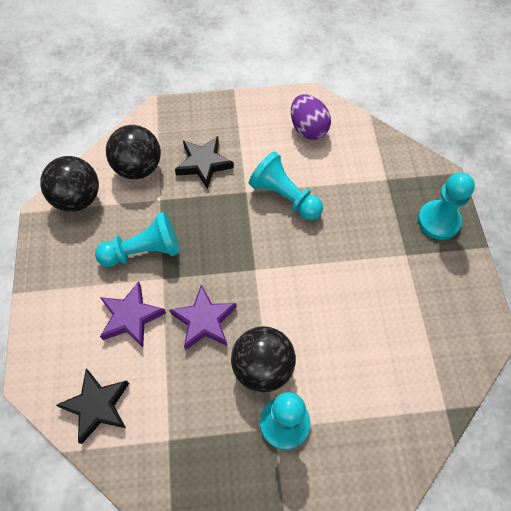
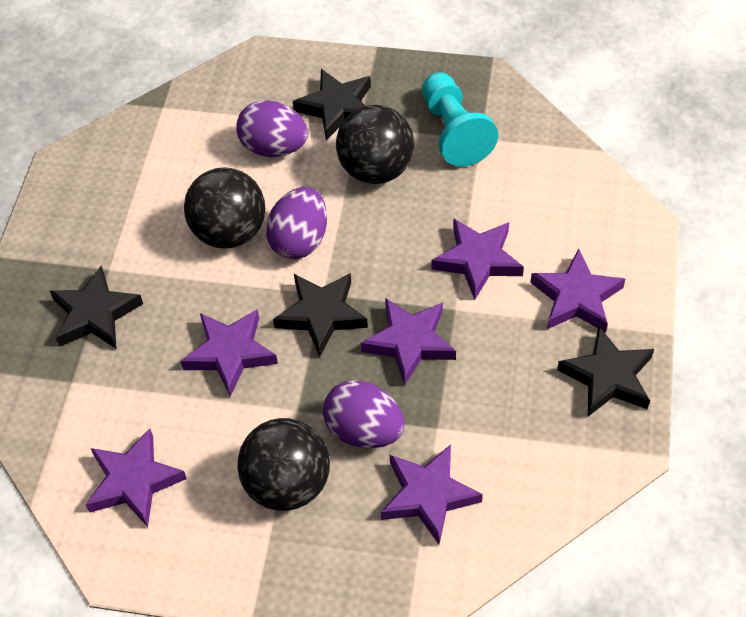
black star: 2 -> 4
purple egg: 1 -> 3
purple star: 2 -> 6
turquoise pawn: 4 -> 1

